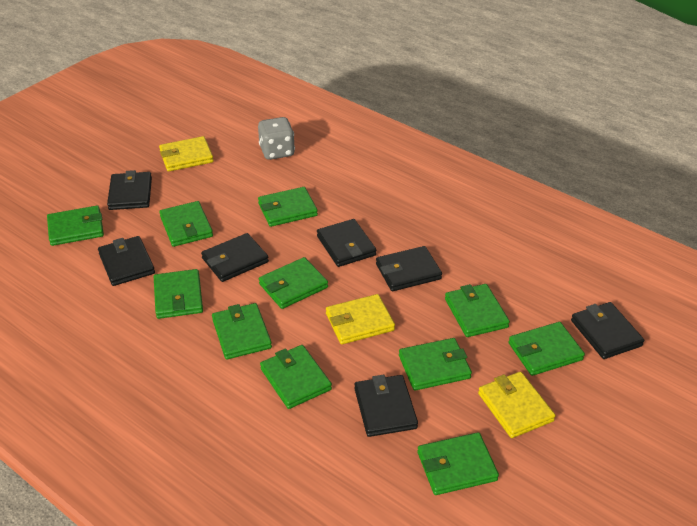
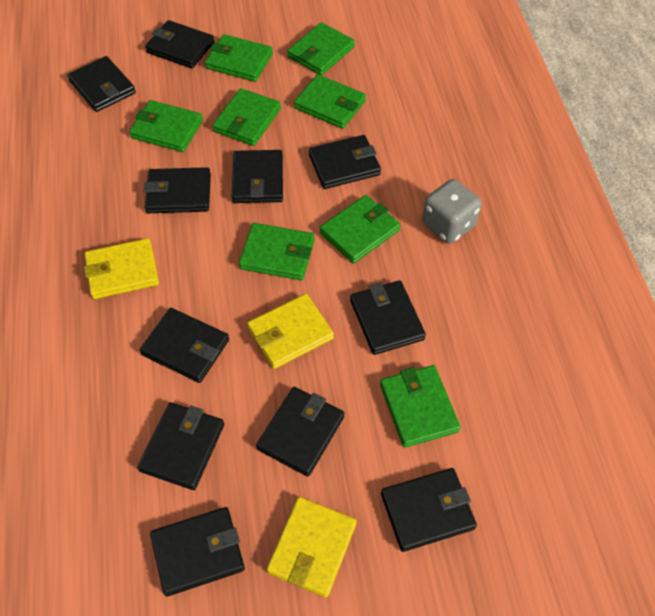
black wallet: 7 -> 11
green wallet: 11 -> 8

